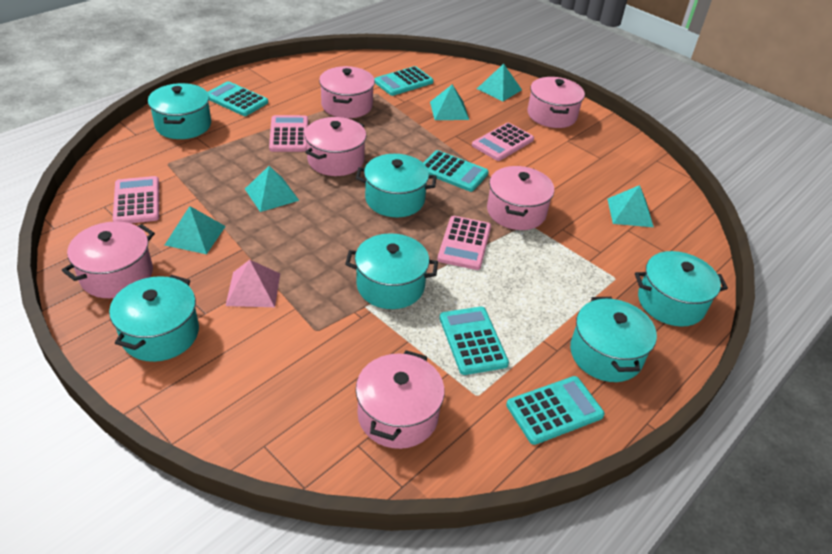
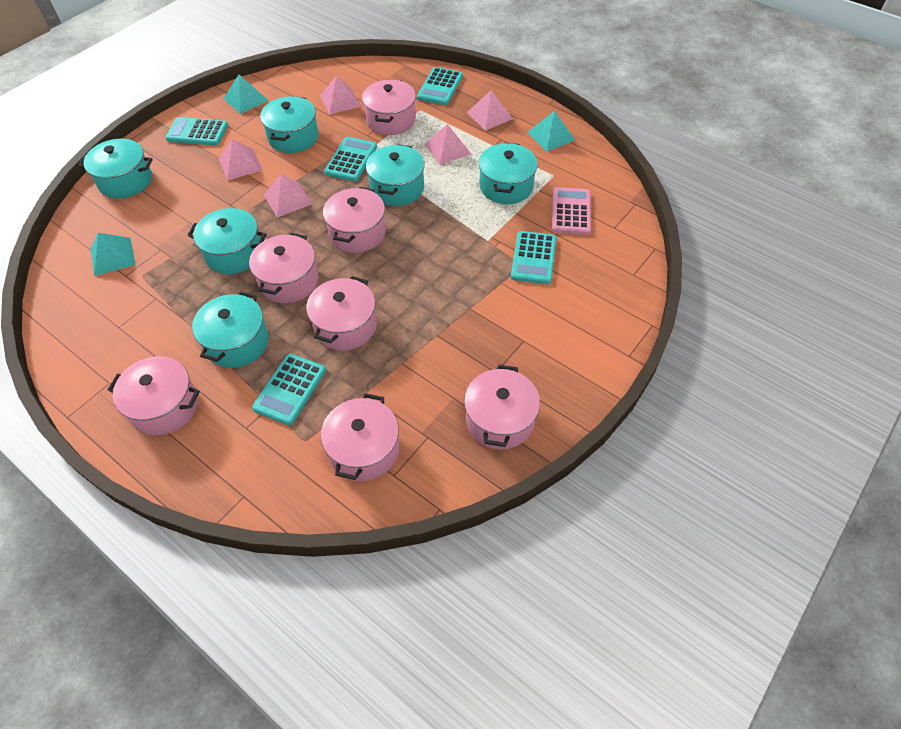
pink calculator: 4 -> 1
pink pot: 6 -> 7
pink pyramid: 1 -> 5
turquoise pyramid: 5 -> 3

